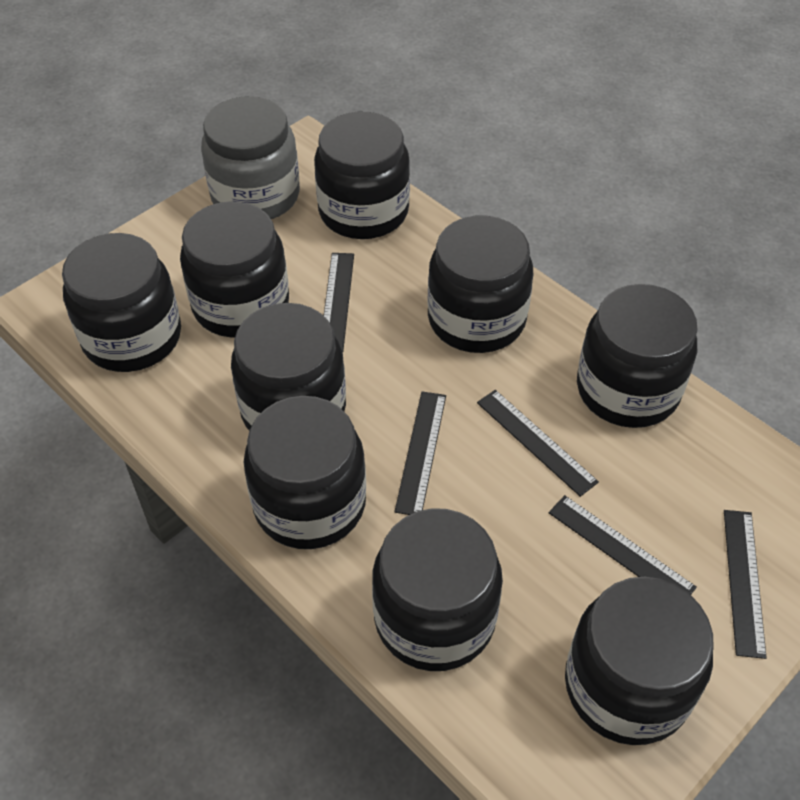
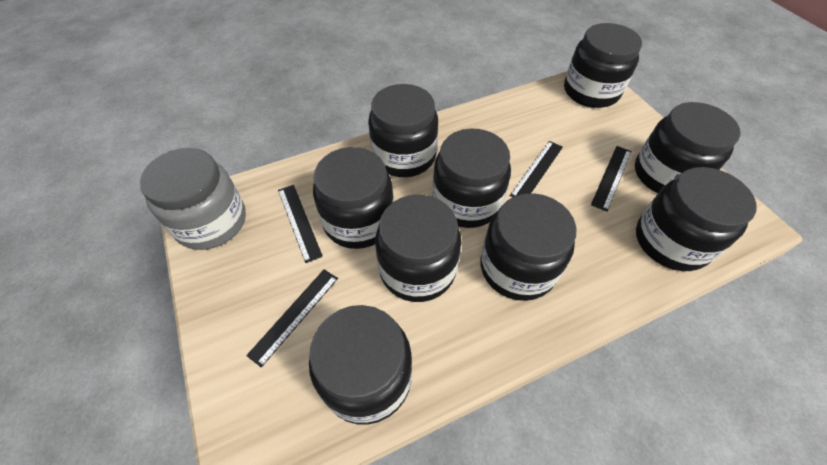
black ruler: 5 -> 4

